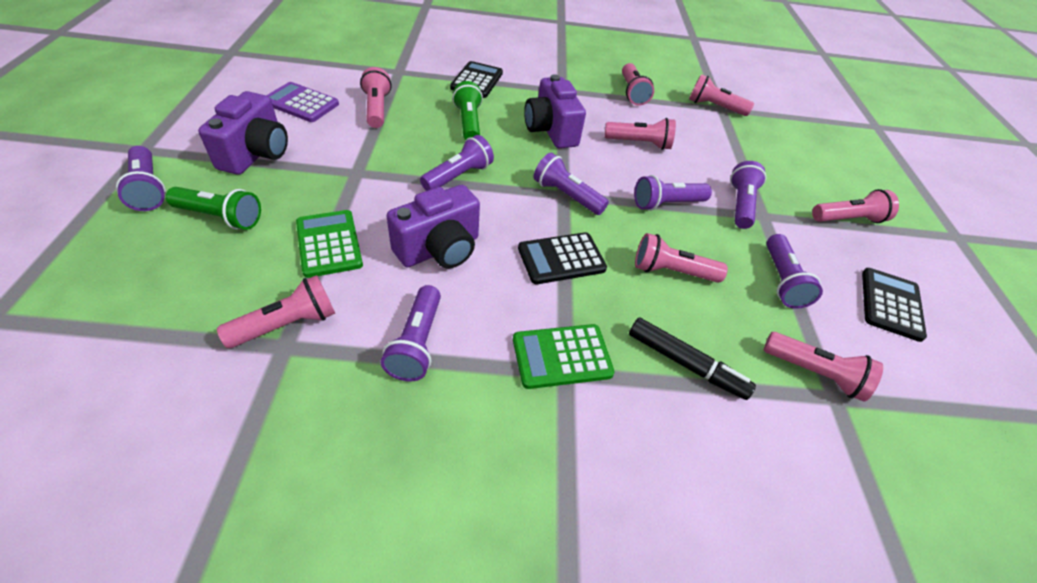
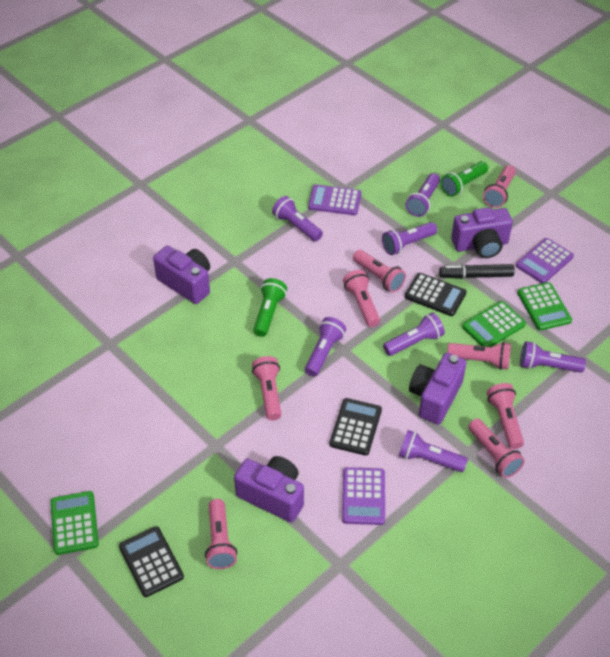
green calculator: 2 -> 3
purple calculator: 1 -> 3
purple camera: 3 -> 4

